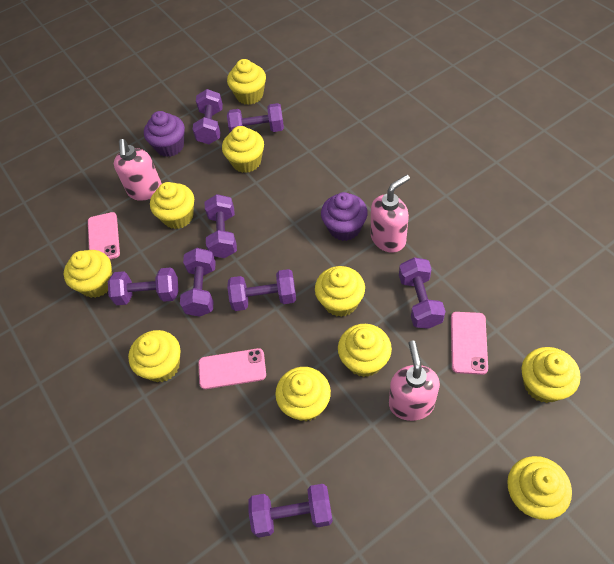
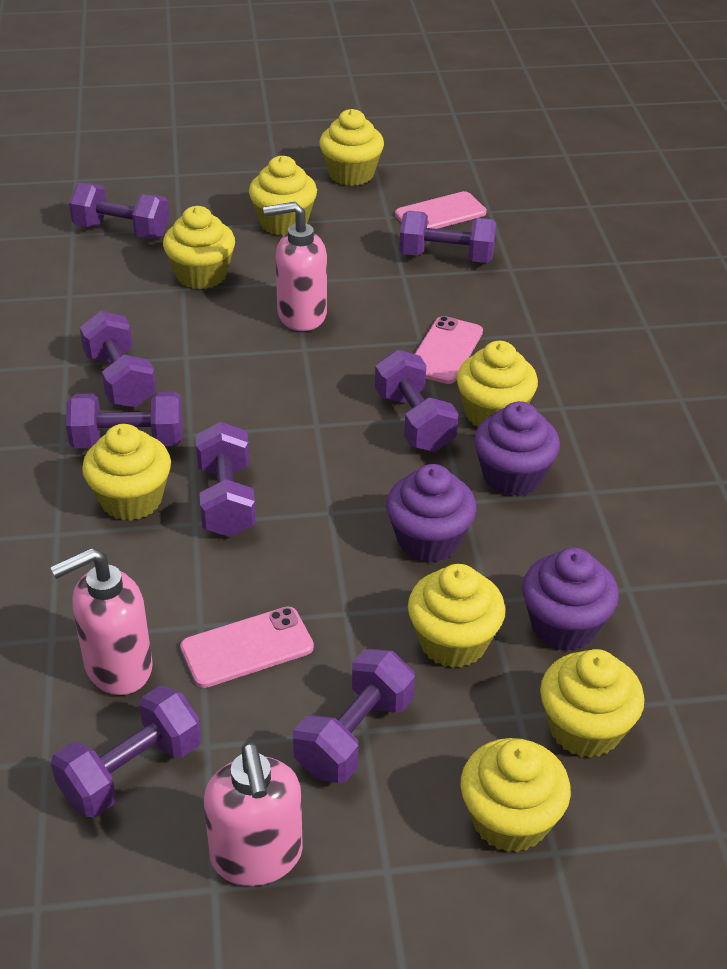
purple cupcake: 2 -> 3
yellow cupcake: 10 -> 8

